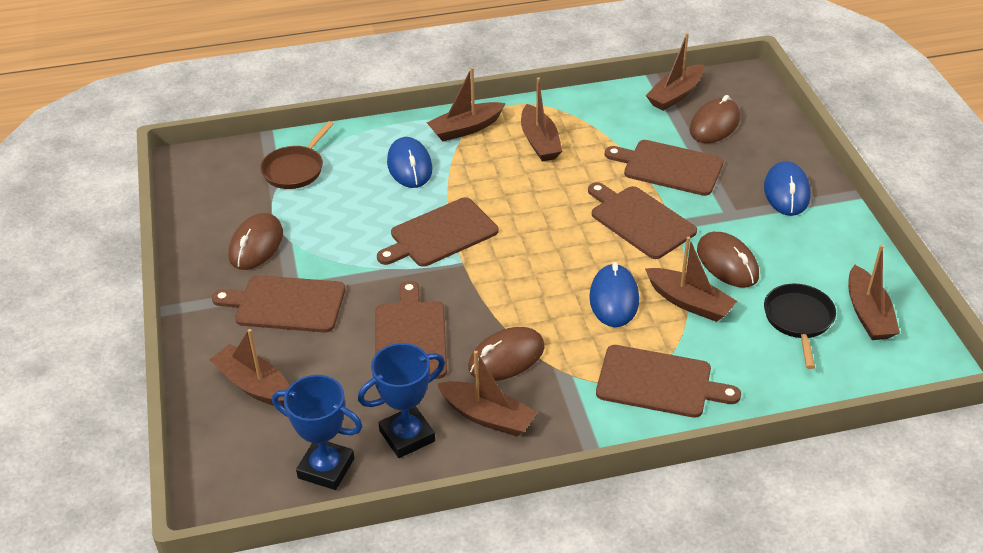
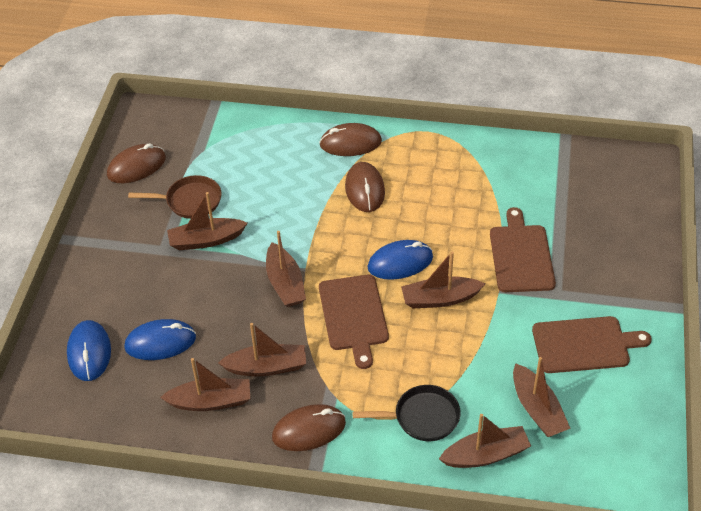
blue trophy: 2 -> 0
brown cutting board: 6 -> 3

